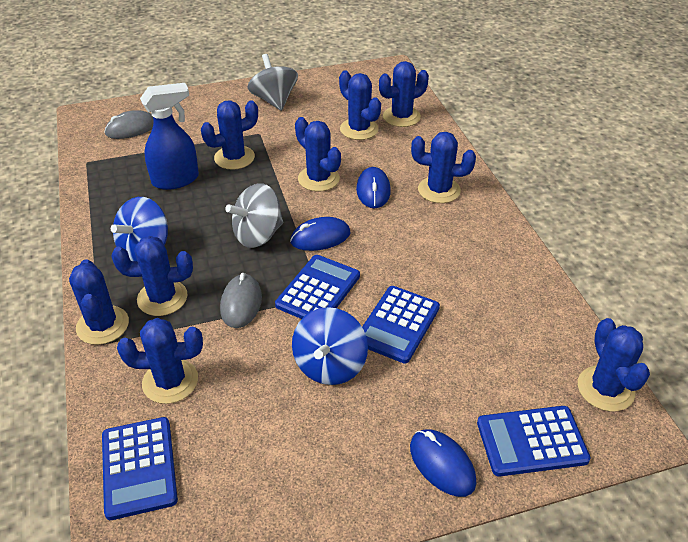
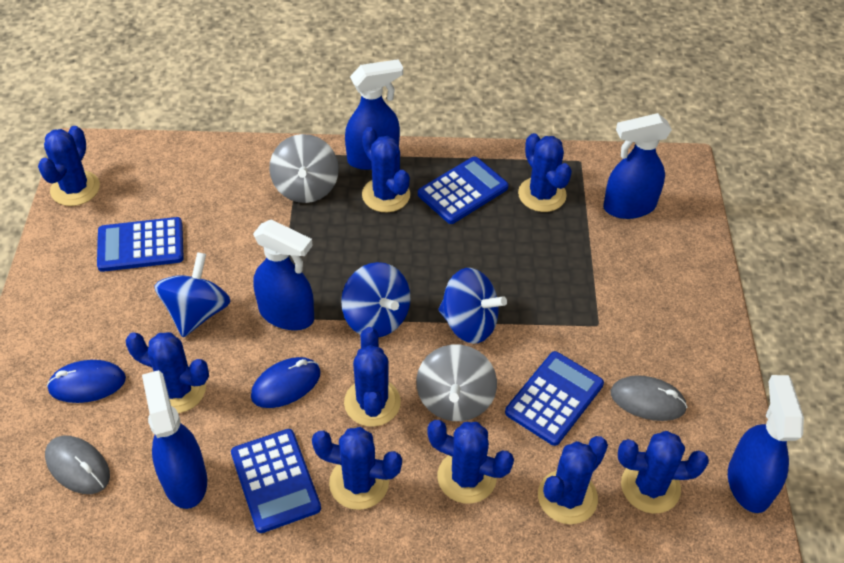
blue mouse: 3 -> 2
blue spinning top: 2 -> 3
blue spray bottle: 1 -> 5

